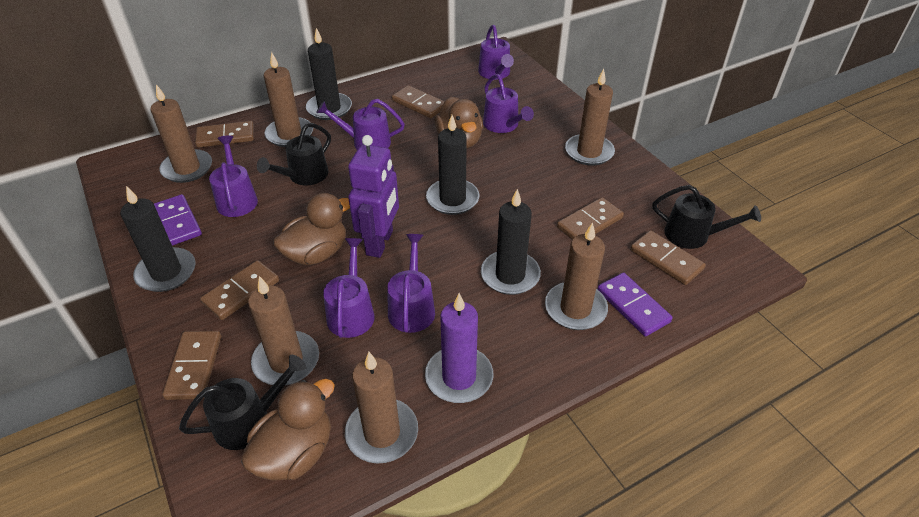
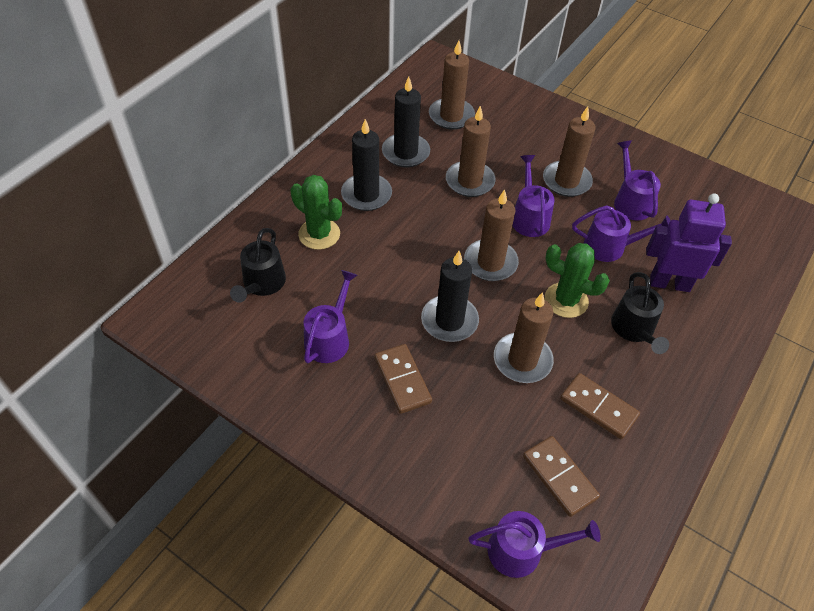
black candle: 4 -> 3
black watering can: 3 -> 2
brown candle: 6 -> 5
brown domino: 6 -> 3
brown duck: 3 -> 0
green cactus: 0 -> 2
purple candle: 1 -> 0
purple domino: 2 -> 0
purple watering can: 6 -> 5

